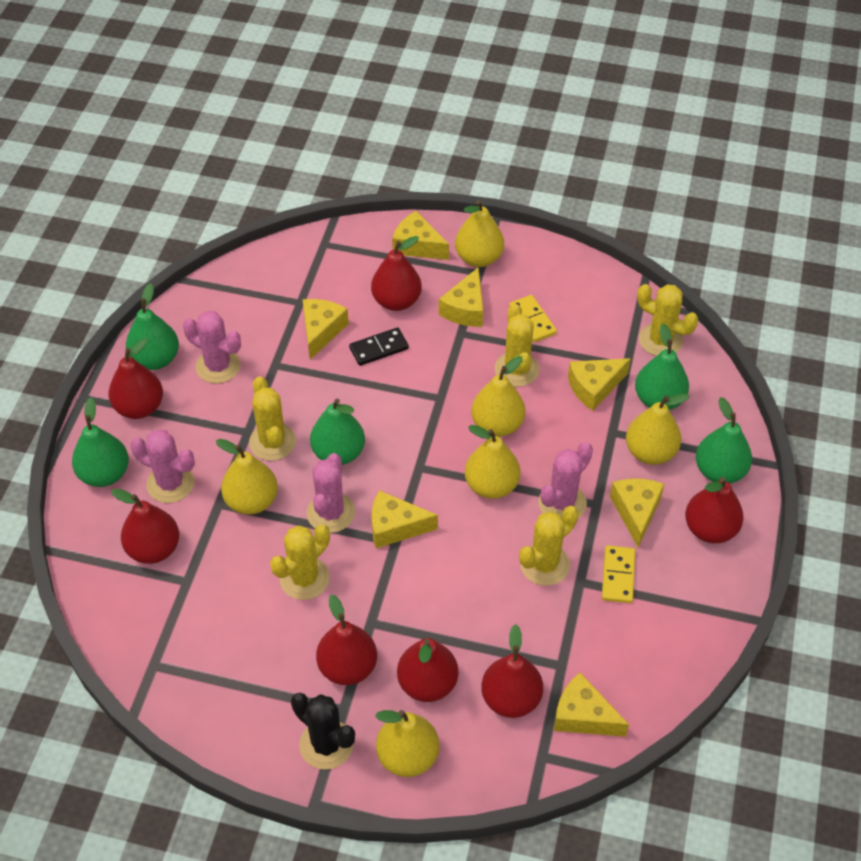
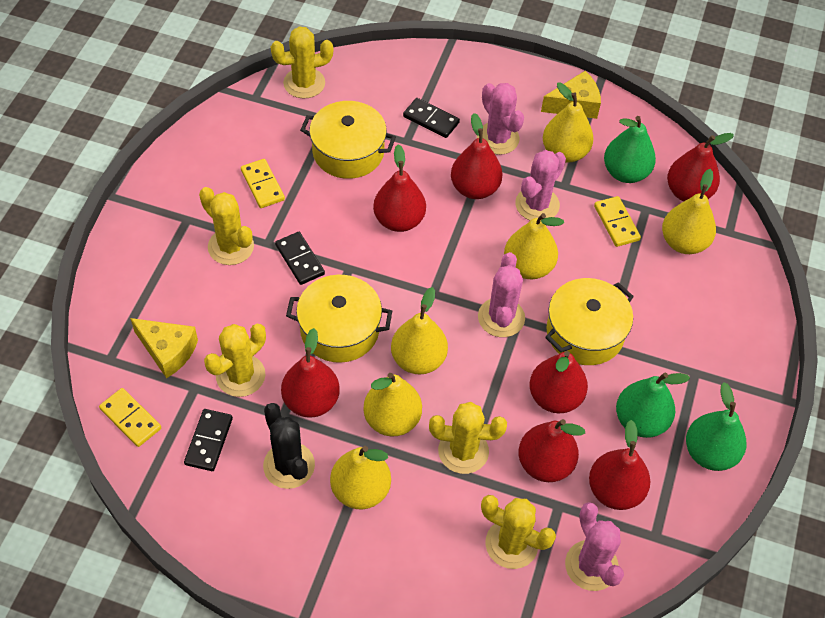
black domino: 1 -> 3
green pear: 5 -> 3
yellow cheese: 7 -> 2
yellow domino: 2 -> 3
yellow pot: 0 -> 3

